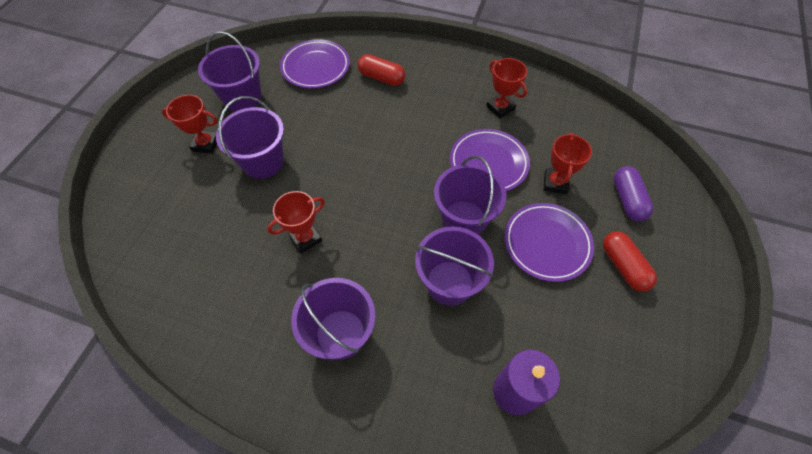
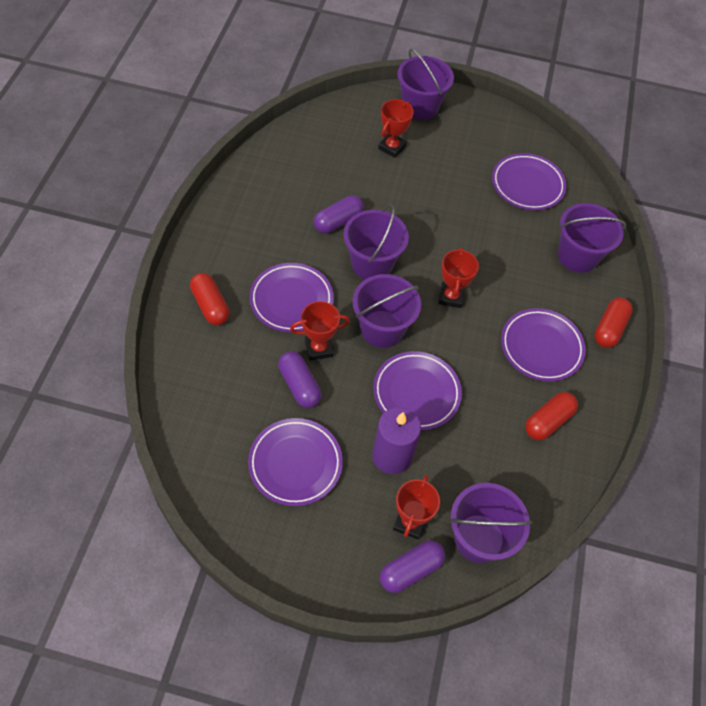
purple capsule: 1 -> 3
purple plate: 3 -> 5
red capsule: 2 -> 3

